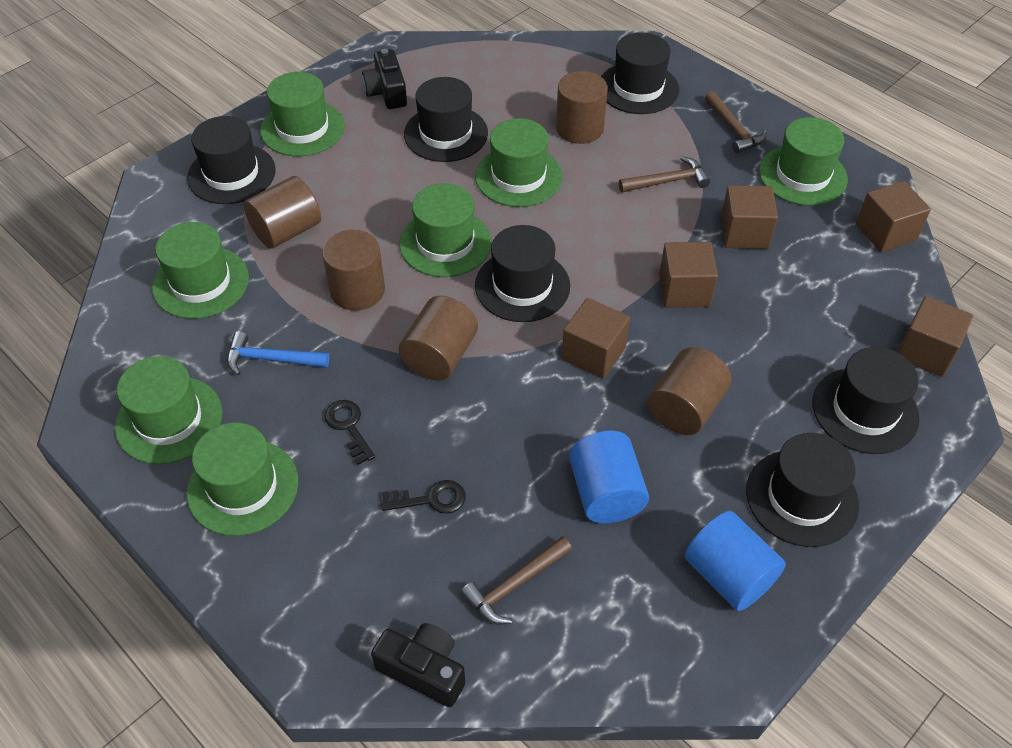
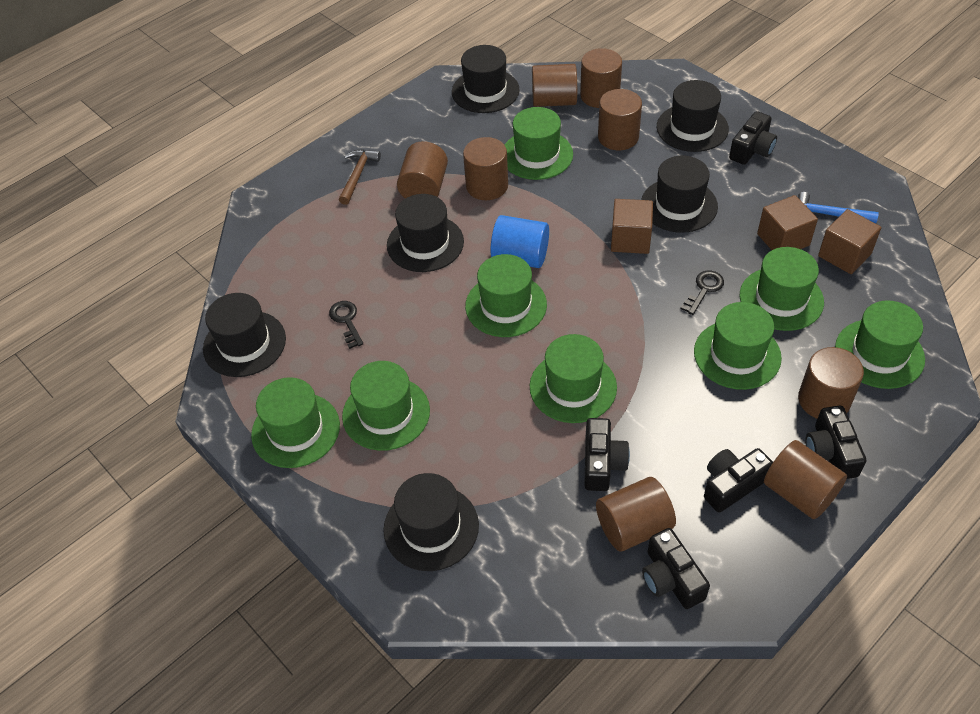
black camera: 2 -> 5
blue cylinder: 2 -> 1
brown cube: 5 -> 3
brown cylinder: 5 -> 8
brown hammer: 3 -> 1
green hat: 7 -> 8

